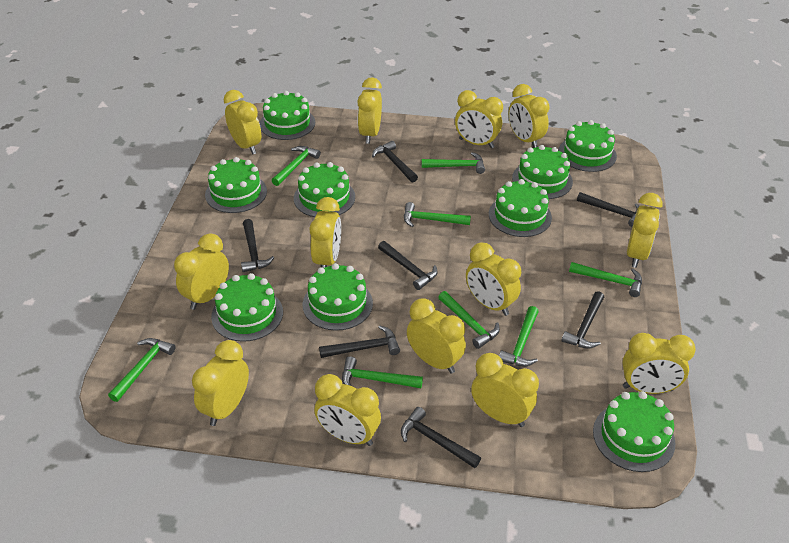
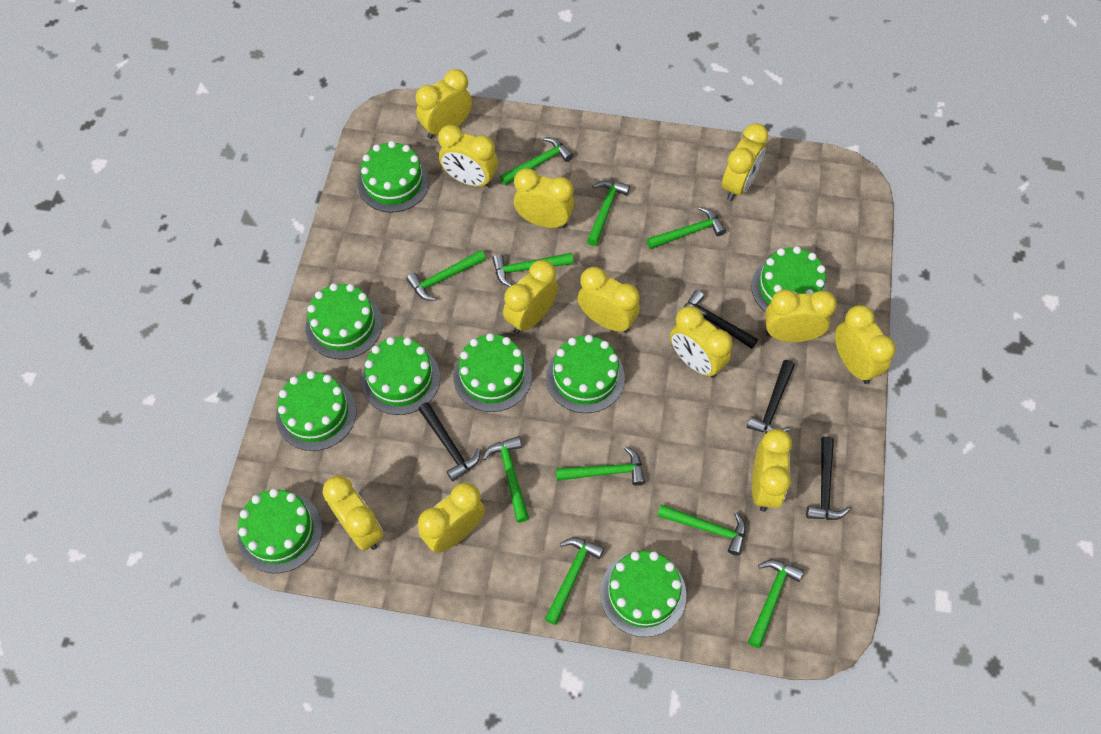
black hammer: 7 -> 4
green hammer: 8 -> 10
yellow clock: 13 -> 12

